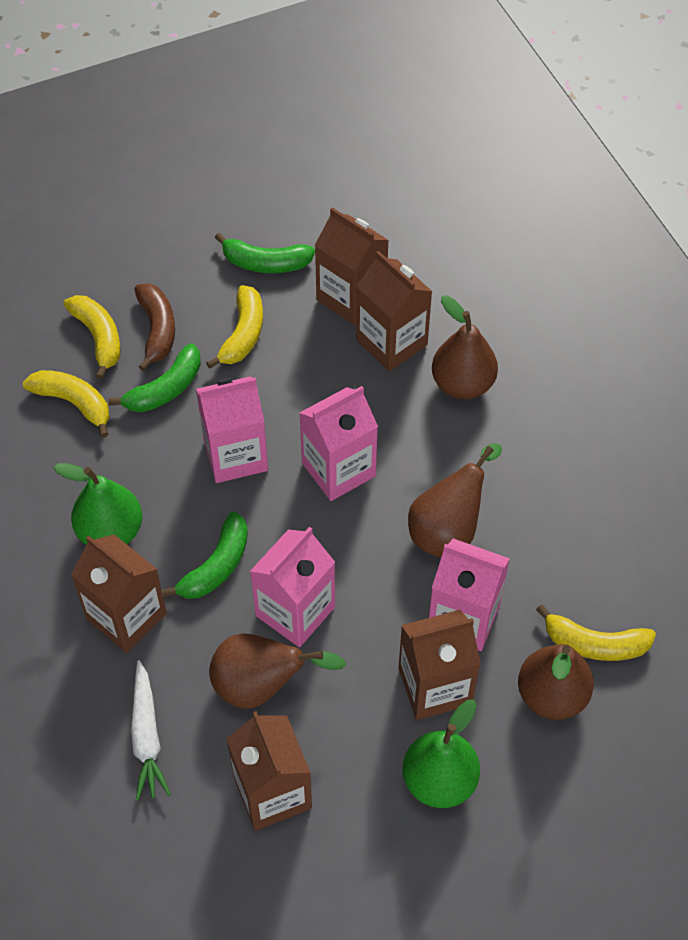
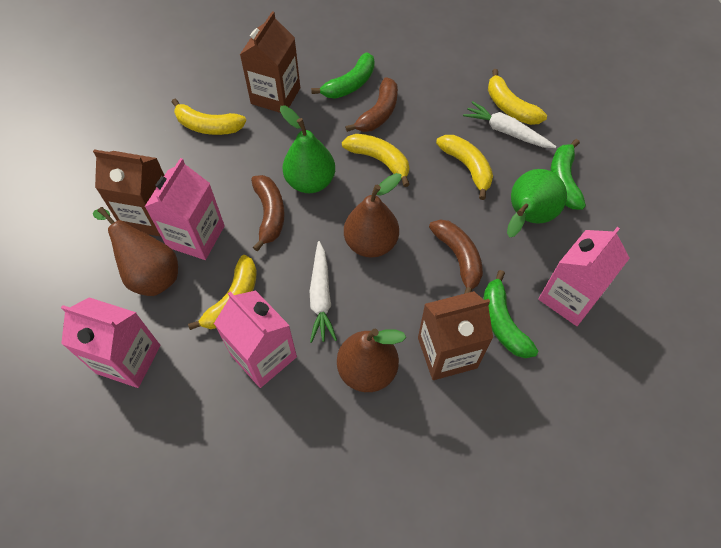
brown banana: 1 -> 3
brown carton: 5 -> 3
brown pear: 4 -> 3
white carrot: 1 -> 2
yellow banana: 4 -> 5

